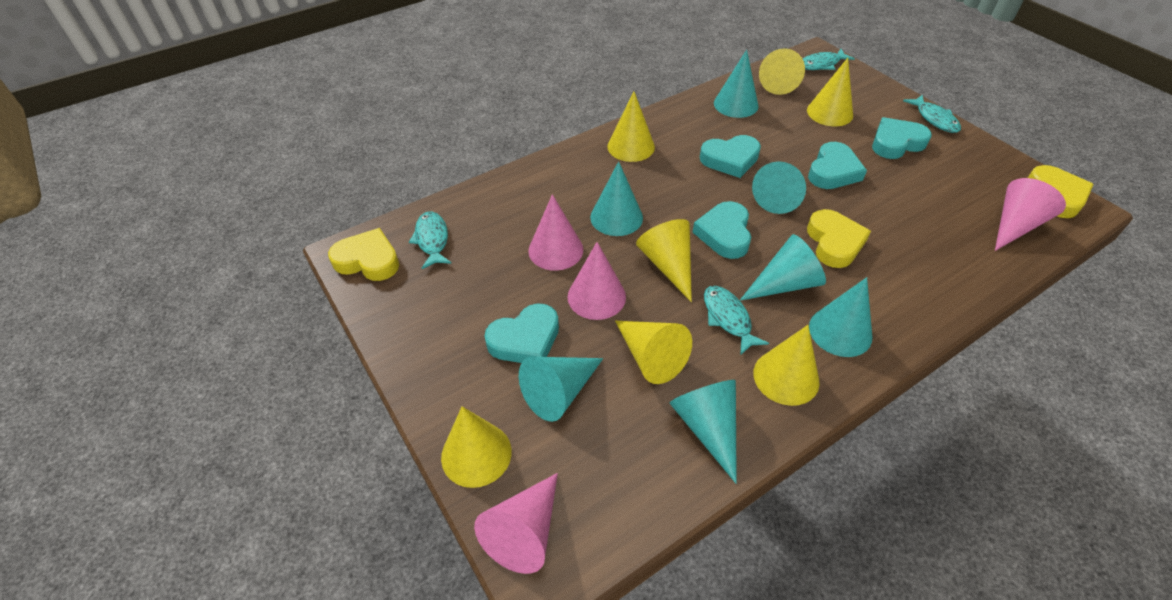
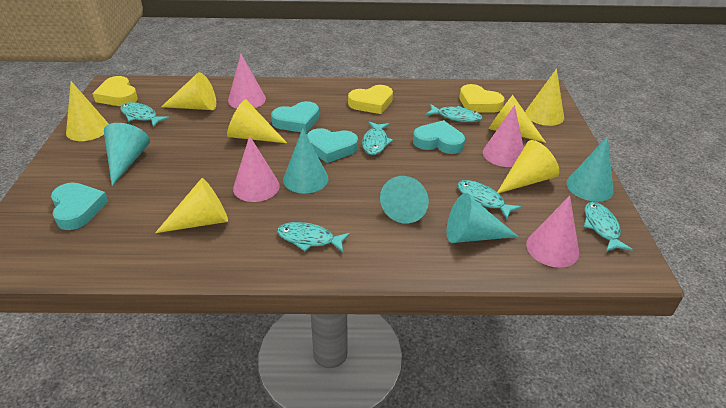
turquoise cone: 7 -> 5
turquoise fish: 4 -> 6
turquoise heart: 5 -> 4

